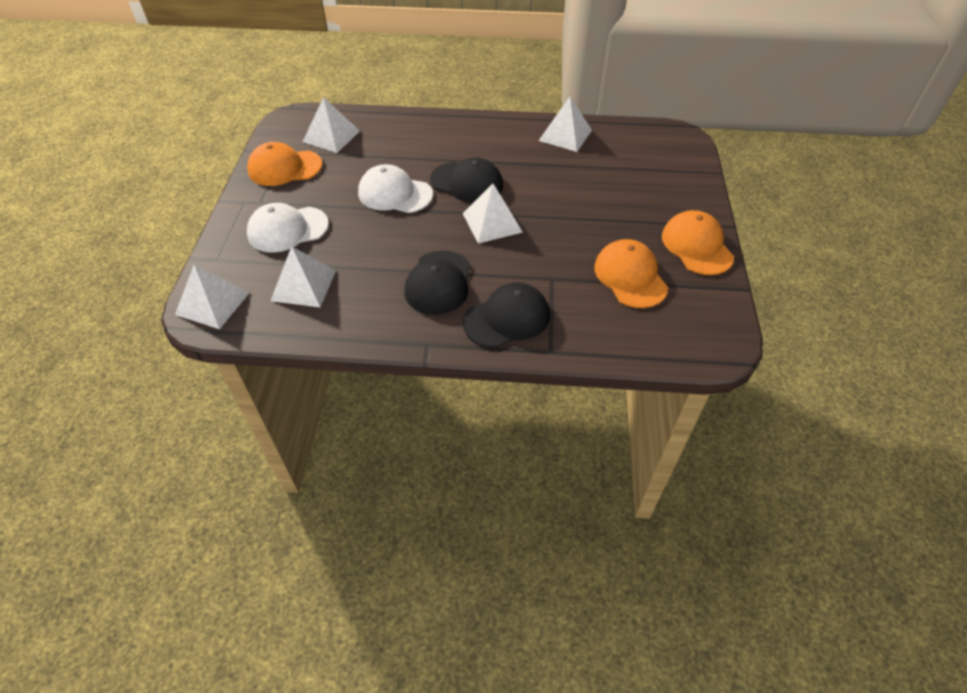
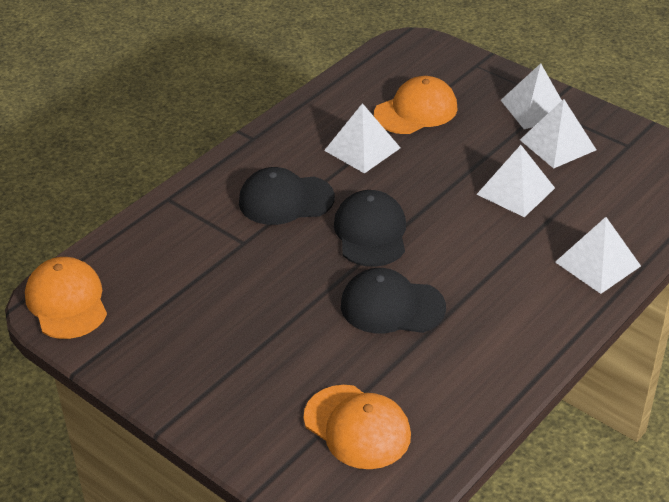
white cap: 2 -> 0

